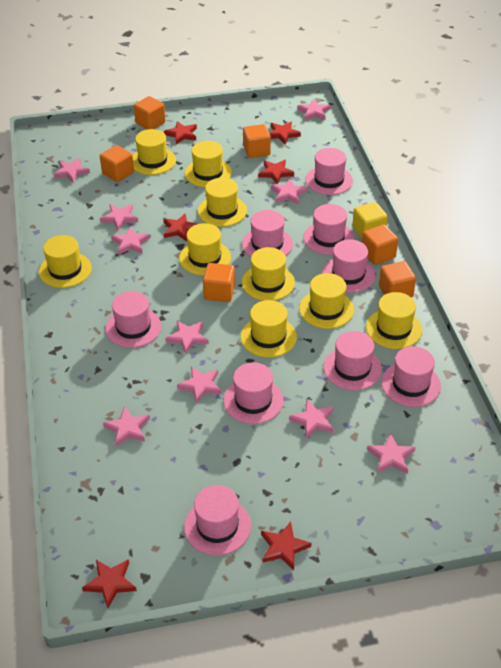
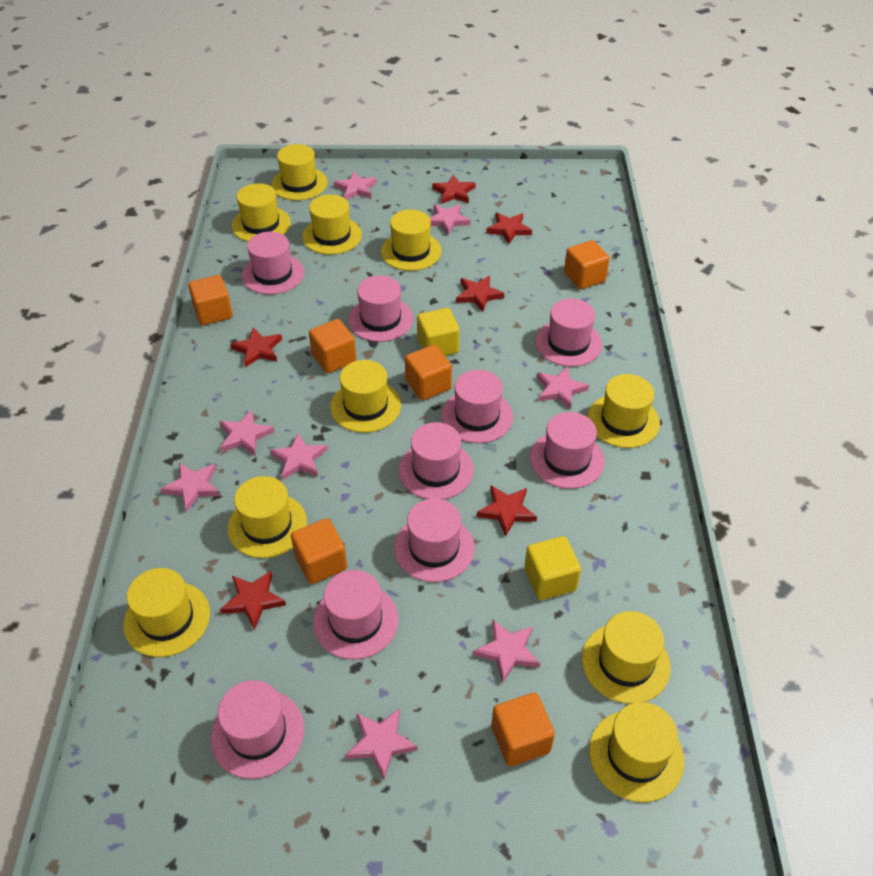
pink star: 10 -> 8
yellow cube: 1 -> 2
yellow hat: 9 -> 10

